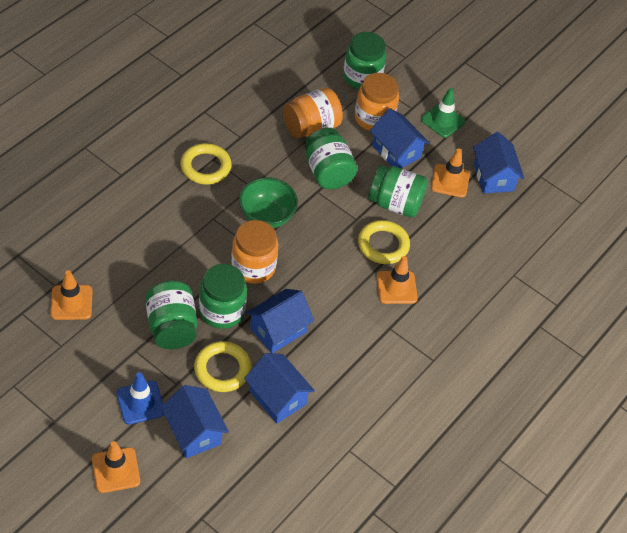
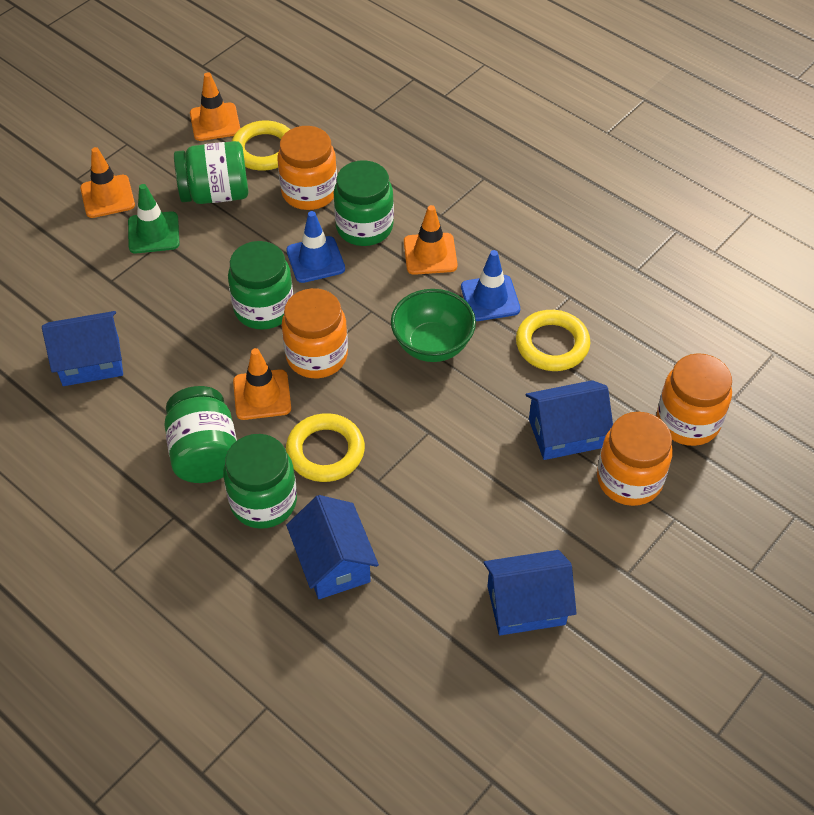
blue house: 5 -> 4
blue traffic cone: 1 -> 2
orange jar: 3 -> 4

